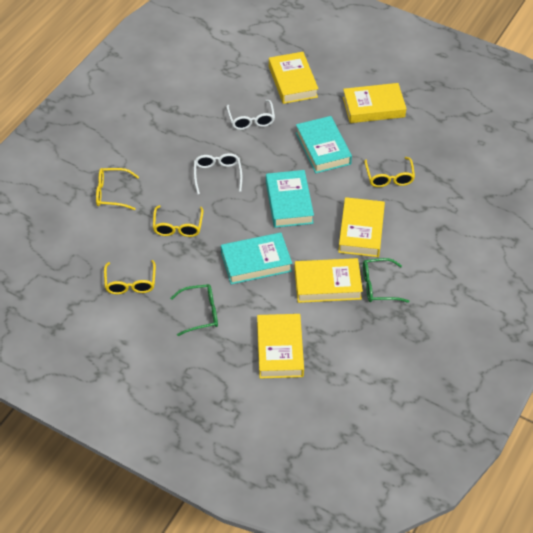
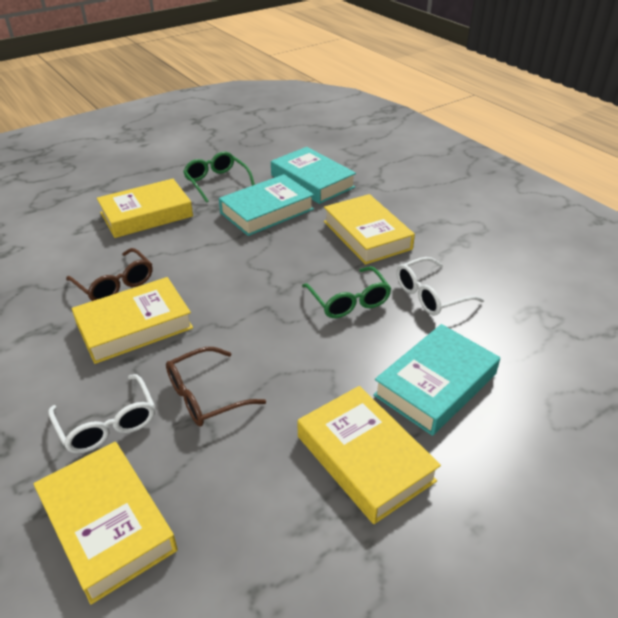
brown glasses: 0 -> 2
yellow glasses: 4 -> 0

